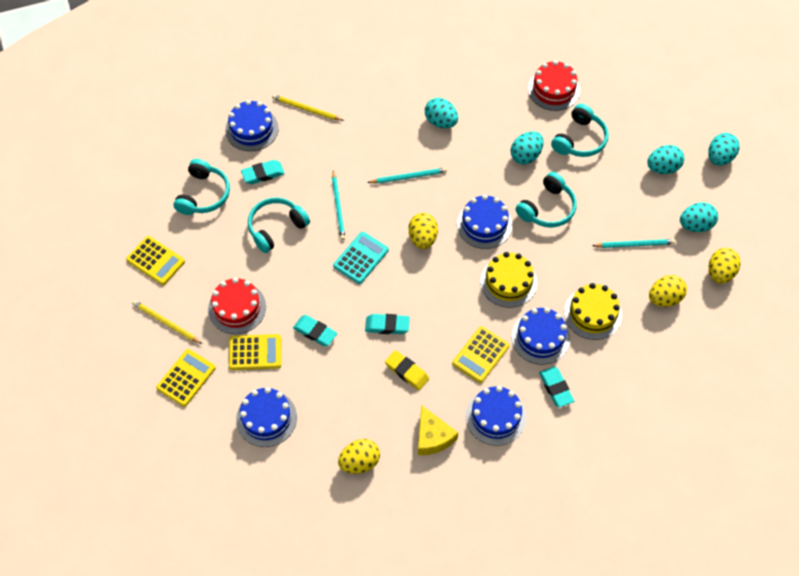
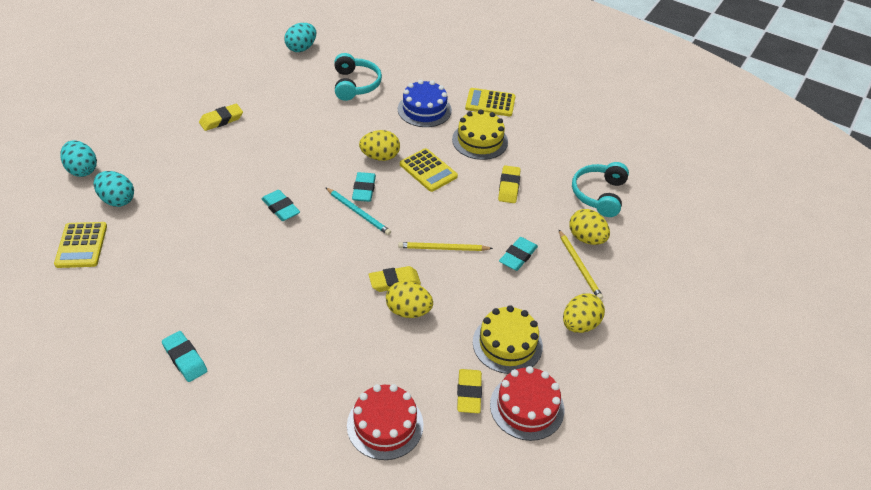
blue cake: 5 -> 1
turquoise calculator: 1 -> 0
turquoise egg: 5 -> 3
turquoise headphones: 4 -> 2
turquoise pencil: 3 -> 1
yellow calculator: 4 -> 3
yellow cheese: 1 -> 0
yellow eraser: 1 -> 4

